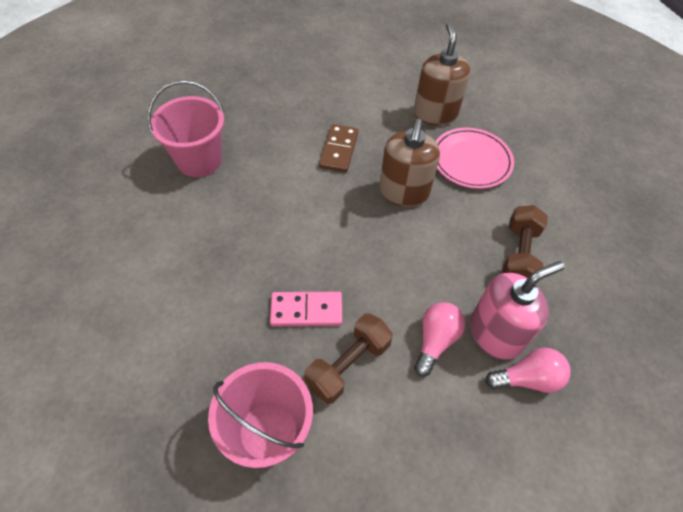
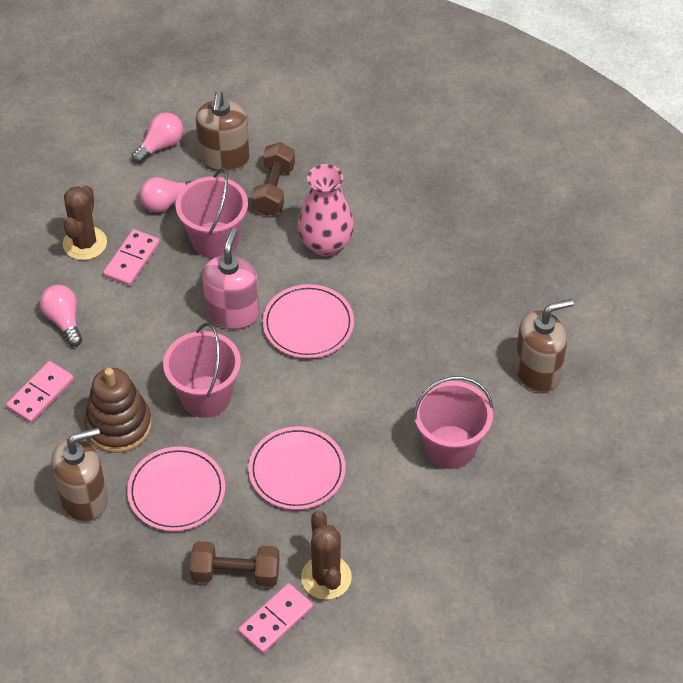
brown cactus: 0 -> 2
brown domino: 1 -> 0
brown soap dispenser: 2 -> 3
brown stacking toy: 0 -> 1
pink bucket: 2 -> 3
pink domino: 1 -> 3
pink light bulb: 2 -> 3
pink plate: 1 -> 3
pink vase: 0 -> 1

